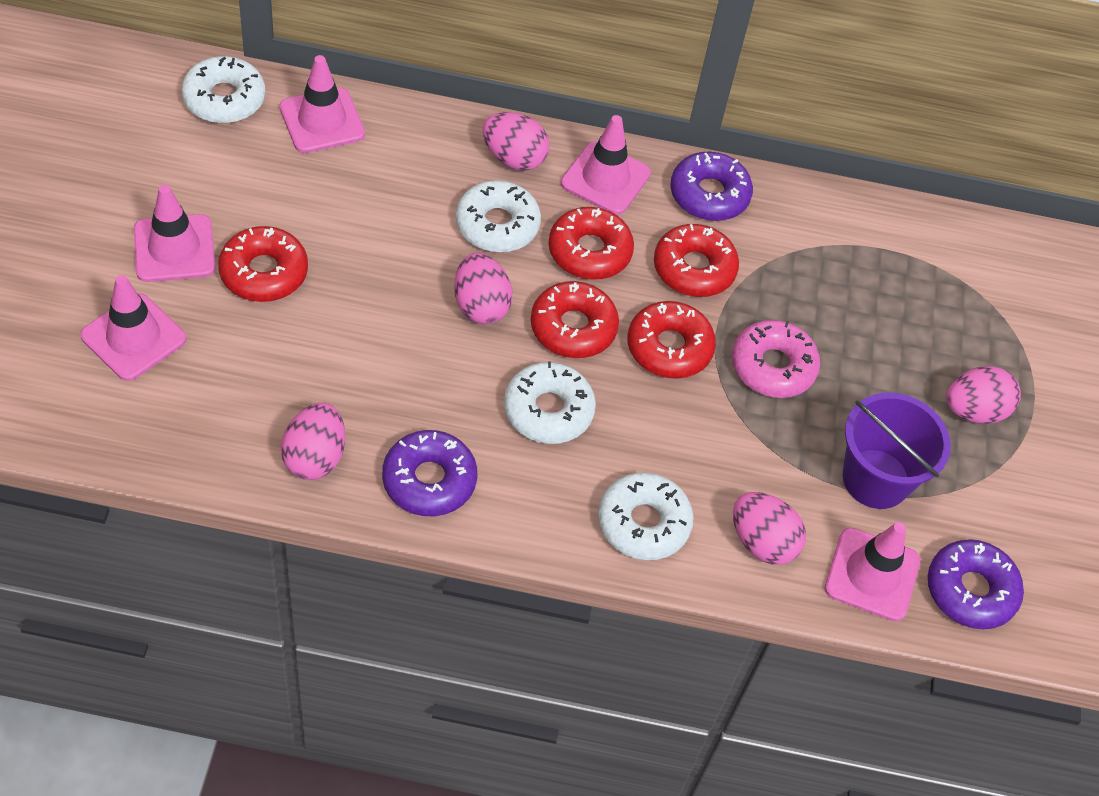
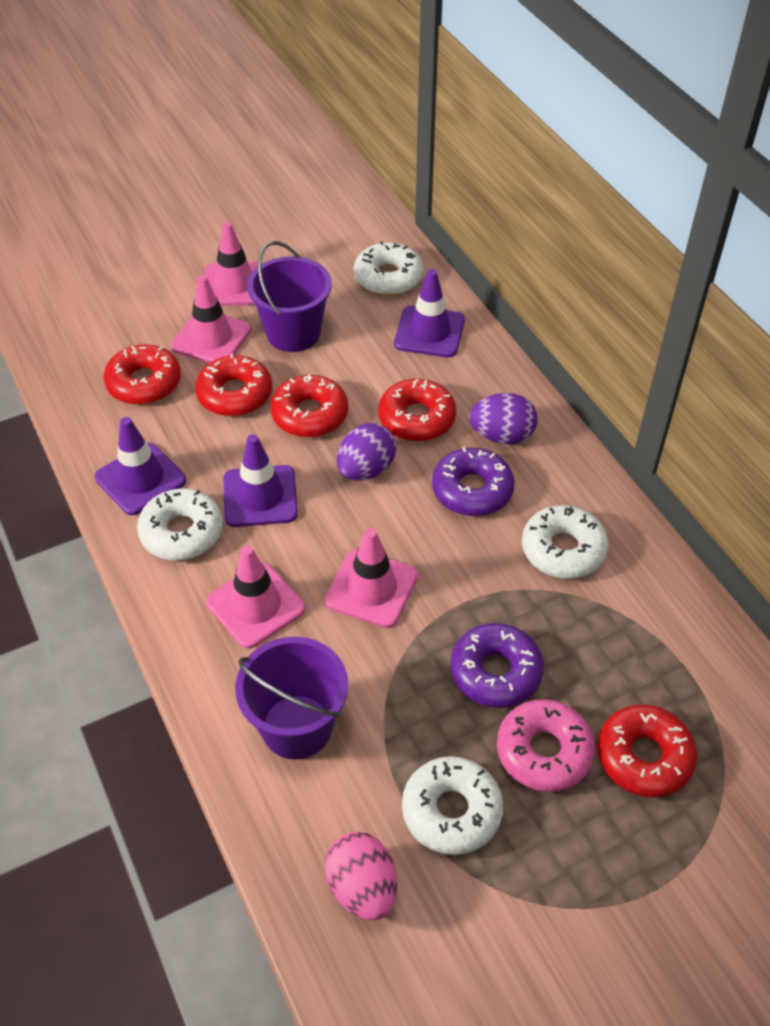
pink egg: 5 -> 1
pink traffic cone: 5 -> 4
purple bucket: 1 -> 2
purple donut: 3 -> 2
purple egg: 0 -> 2
purple traffic cone: 0 -> 3

